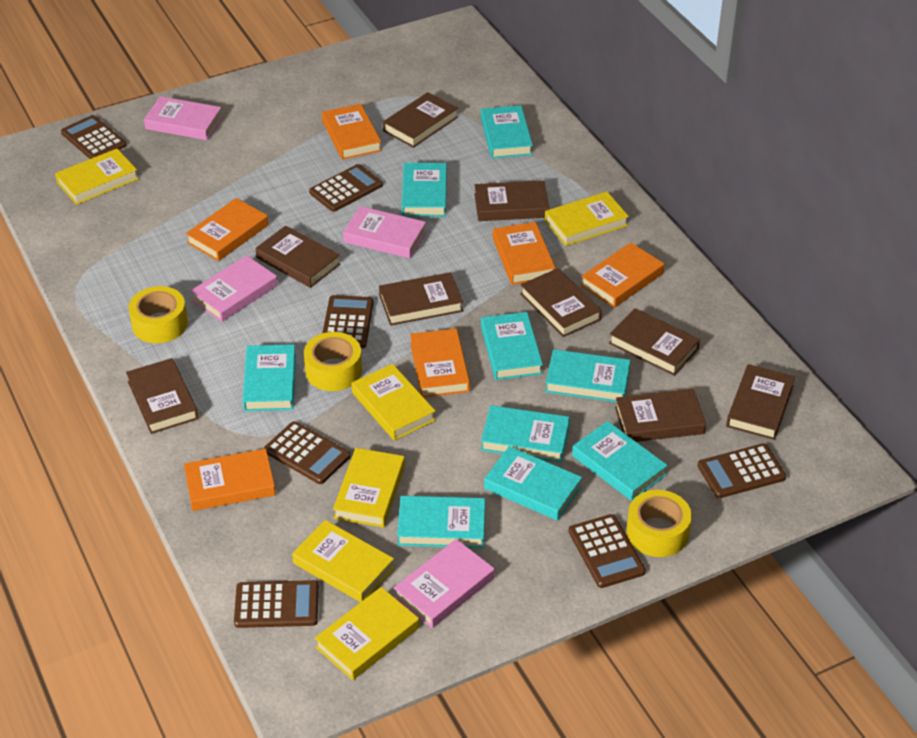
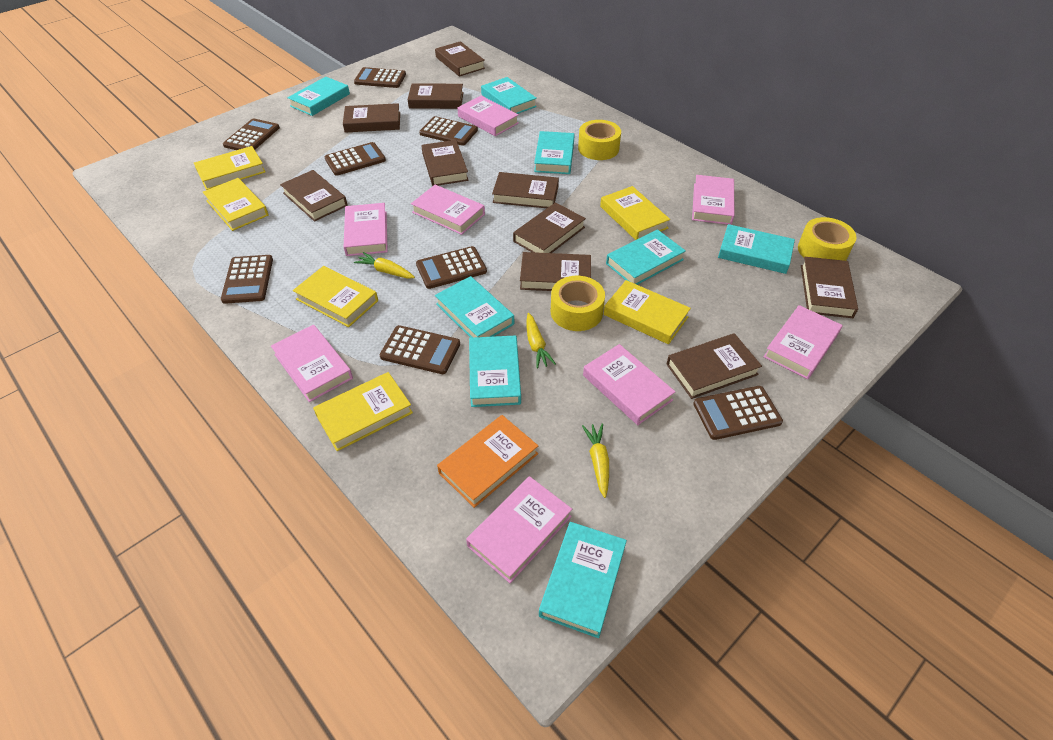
brown book: 9 -> 10
brown calculator: 7 -> 8
orange book: 6 -> 1
pink book: 4 -> 8
turquoise book: 9 -> 8
yellow carrot: 0 -> 3

